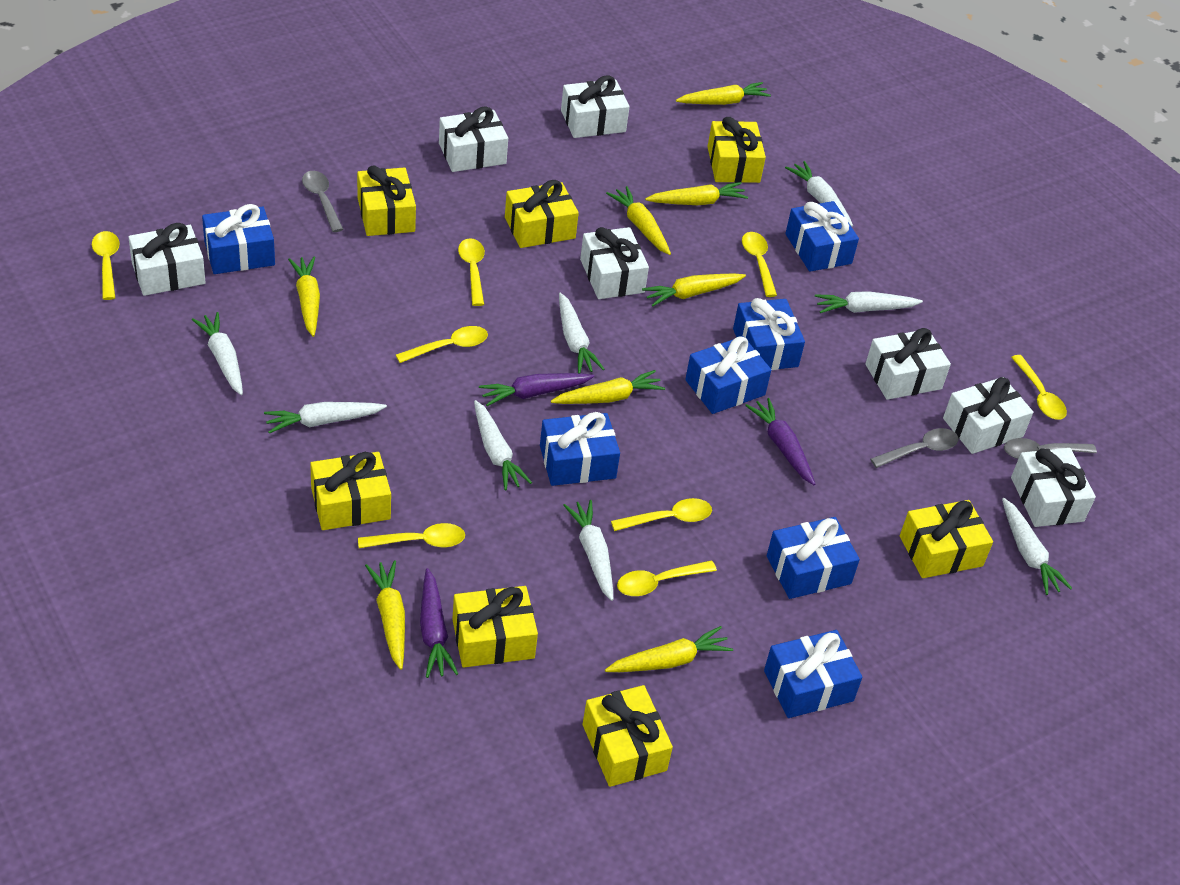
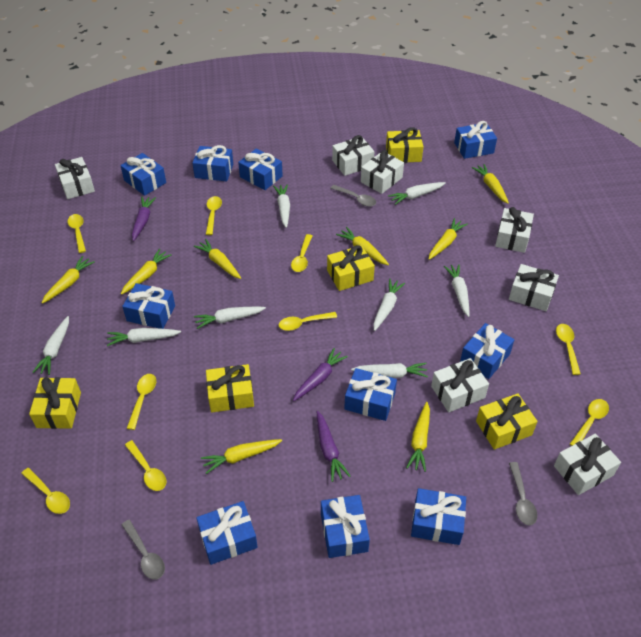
blue gift: 7 -> 10
yellow gift: 7 -> 5
yellow spoon: 8 -> 9

